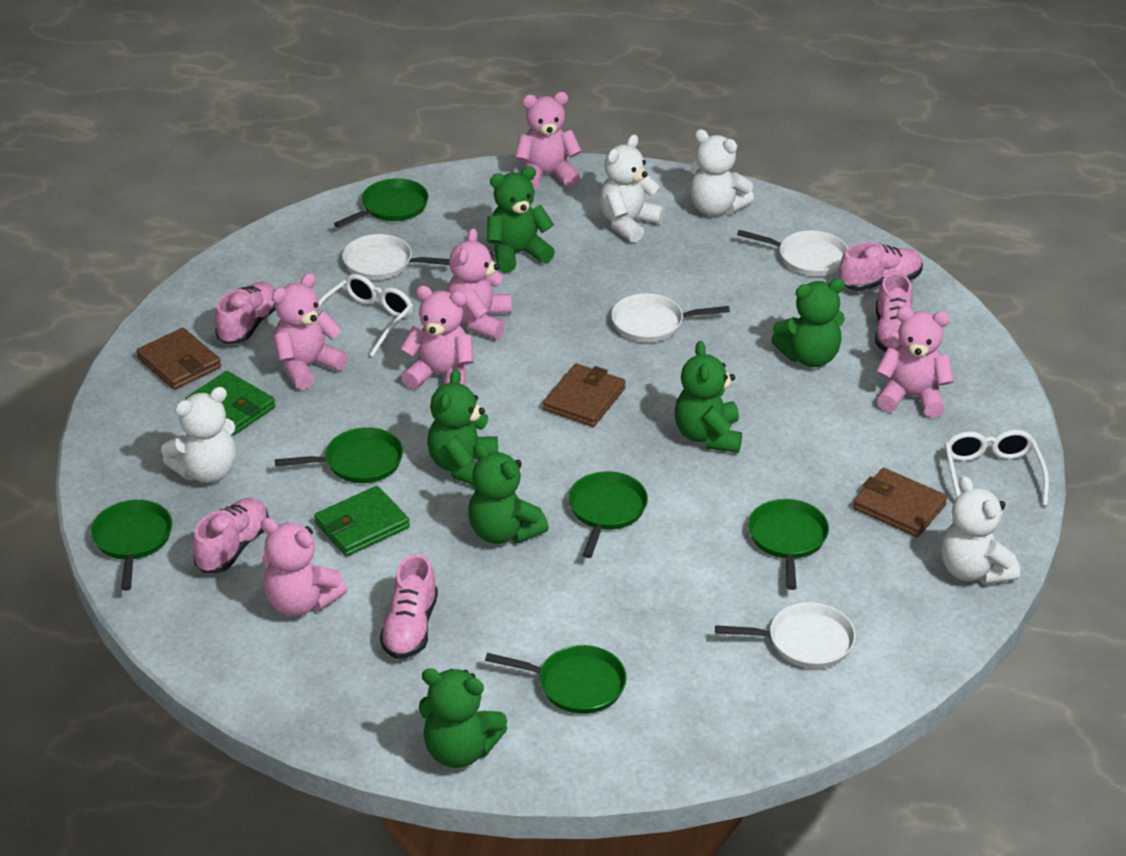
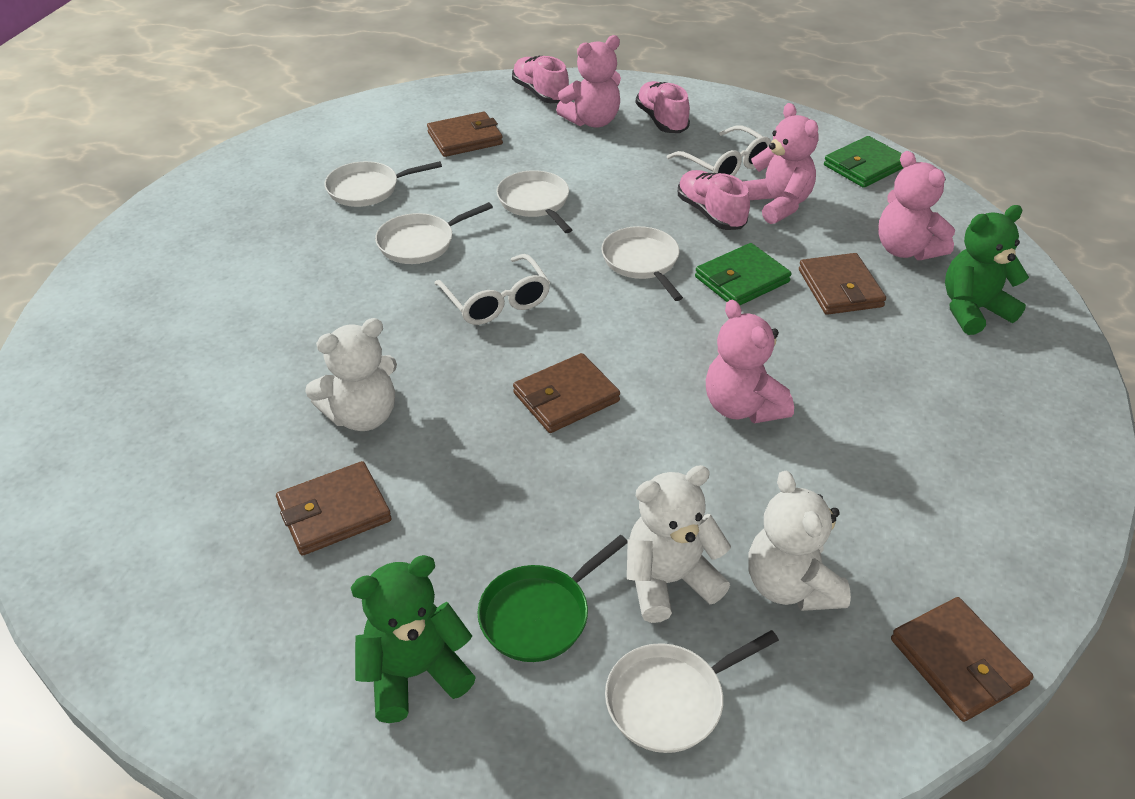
brown wallet: 3 -> 5
green pan: 6 -> 1
green teddy bear: 6 -> 2
pink shoe: 5 -> 3
pink teddy bear: 6 -> 4
white pan: 4 -> 5
white teddy bear: 4 -> 3

